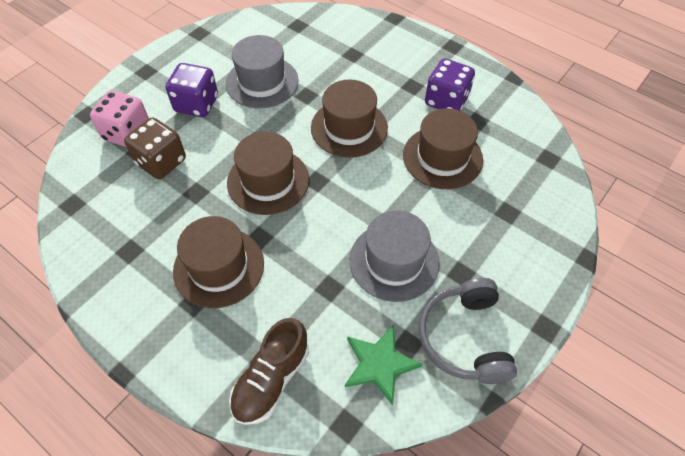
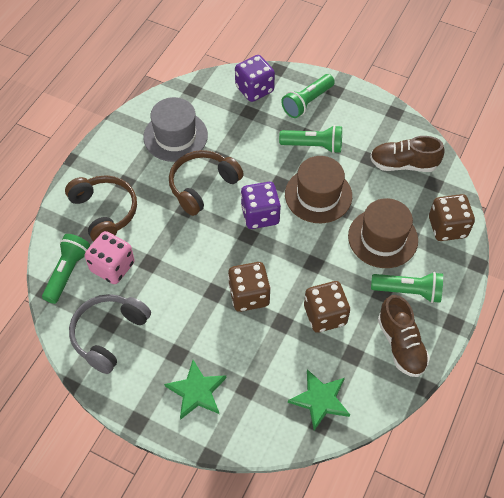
brown dice: 1 -> 3
brown hat: 4 -> 2
brown headphones: 0 -> 2
brown shoe: 1 -> 2
green flashlight: 0 -> 4
green star: 1 -> 2
grey hat: 2 -> 1

